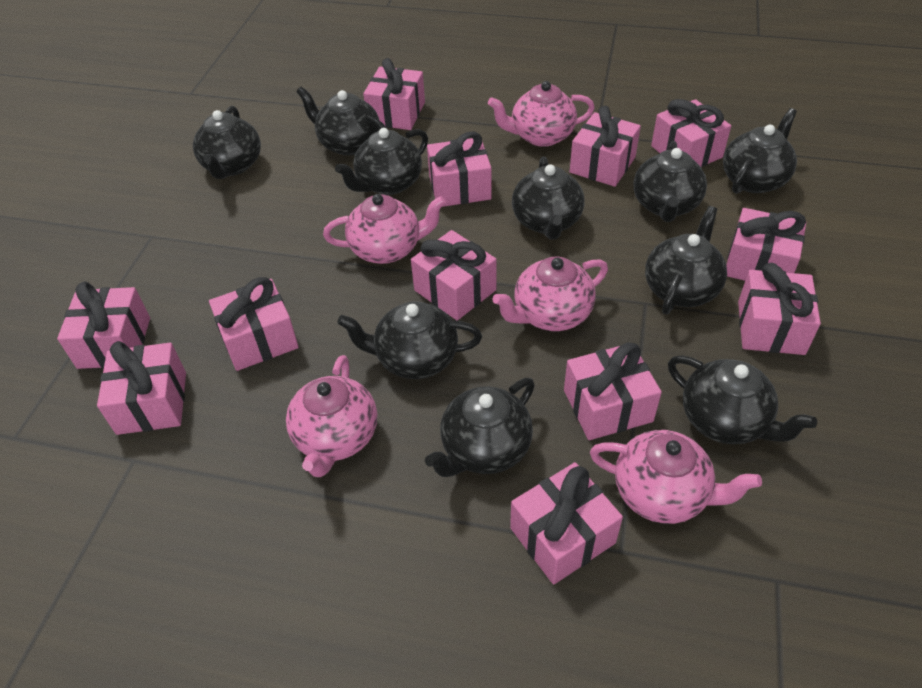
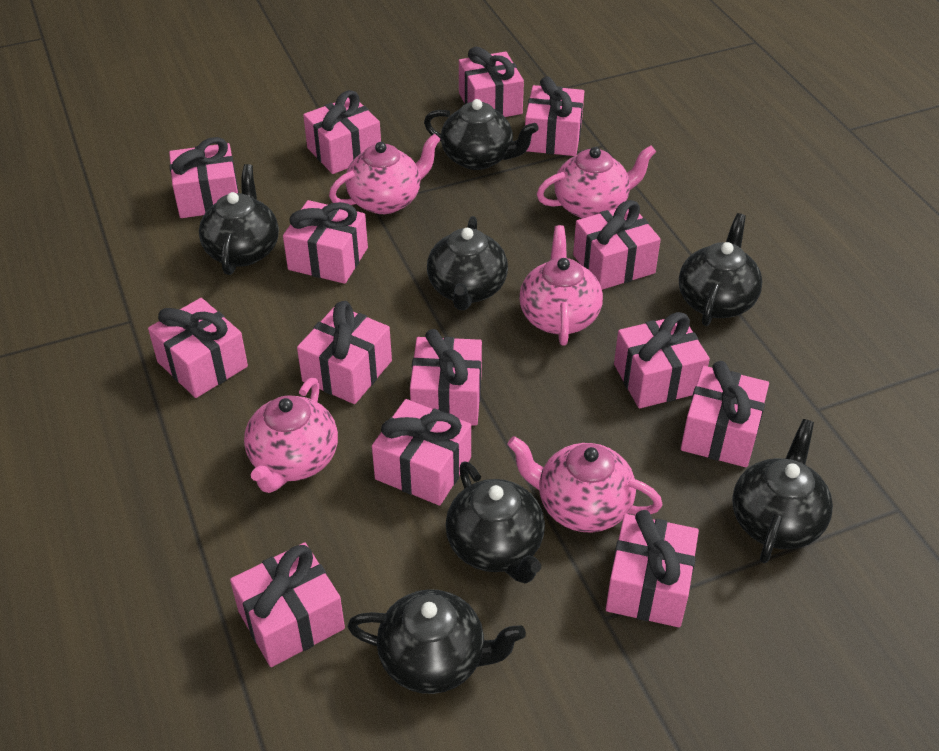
black teapot: 10 -> 7
pink gift: 12 -> 14

